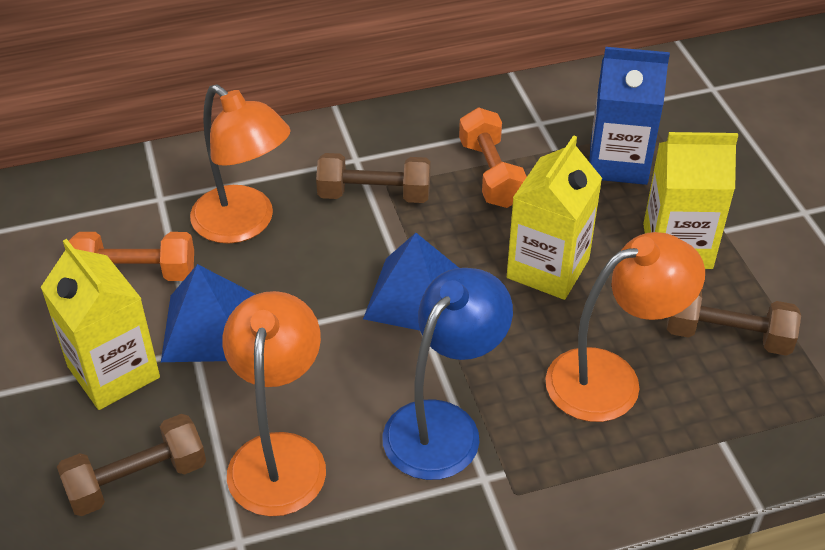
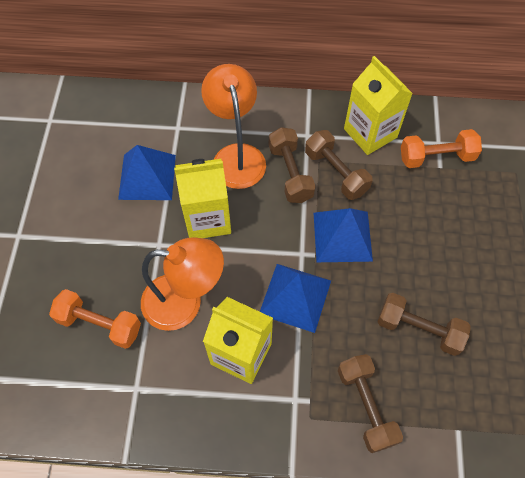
blue carton: 1 -> 0
blue lamp: 1 -> 0
blue pyramid: 2 -> 3
brown dumbbell: 3 -> 4
orange lamp: 3 -> 2

